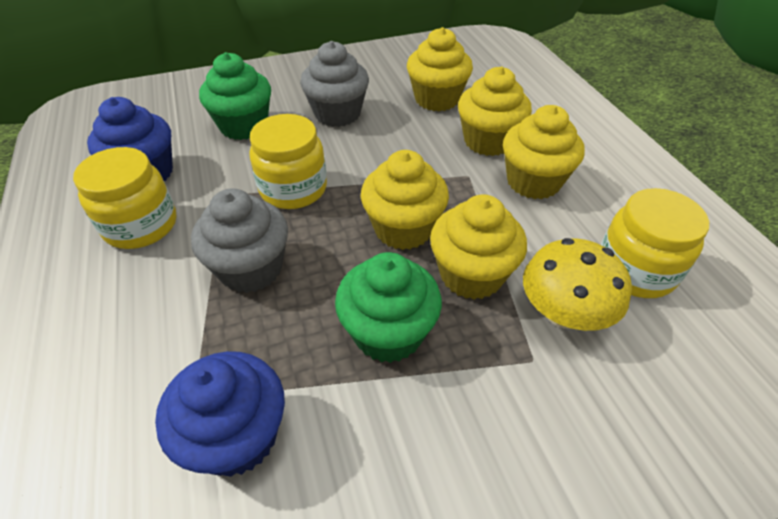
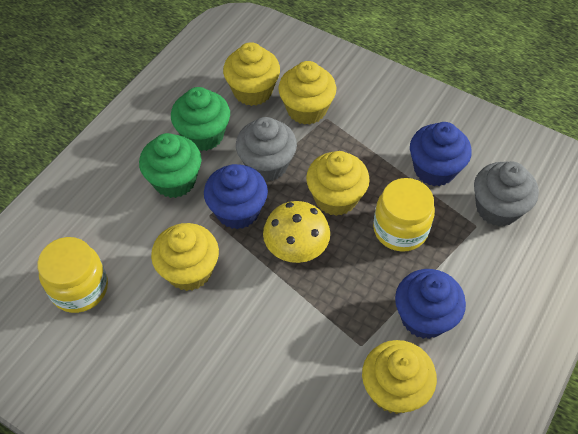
blue cupcake: 2 -> 3
yellow jar: 3 -> 2

